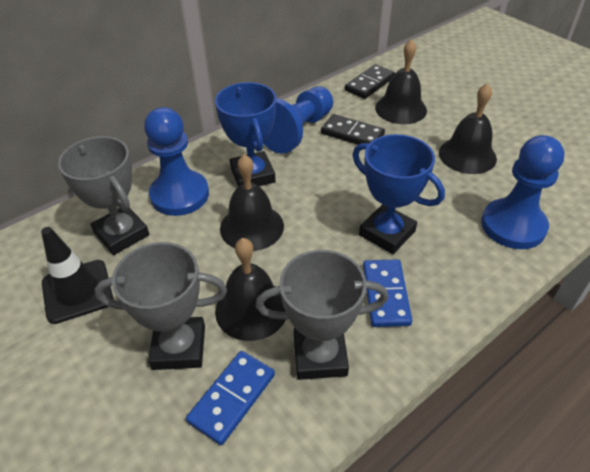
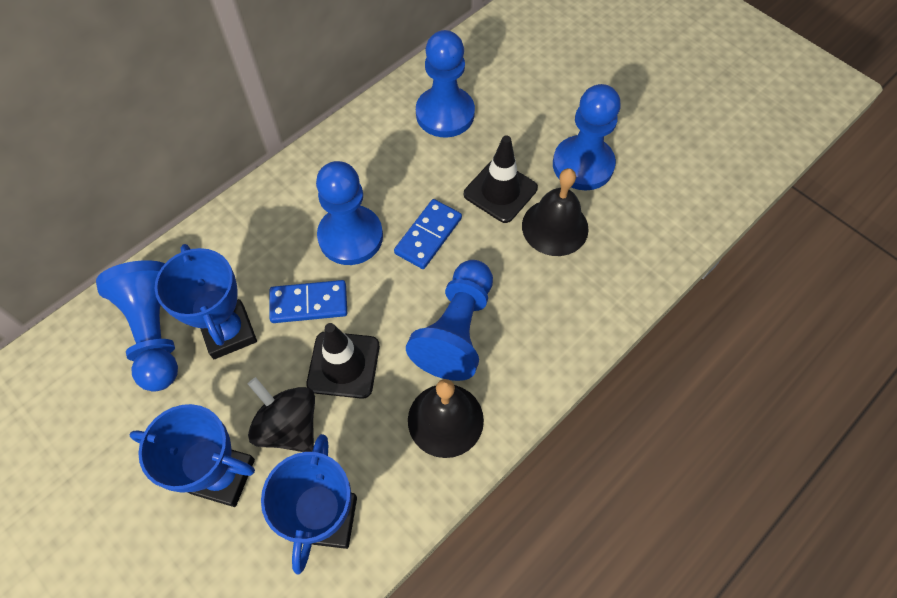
black bell: 4 -> 2
black domino: 2 -> 0
black spinning top: 0 -> 1
black traffic cone: 1 -> 2
blue pawn: 3 -> 5
blue trophy: 2 -> 3
grey trophy: 3 -> 0

